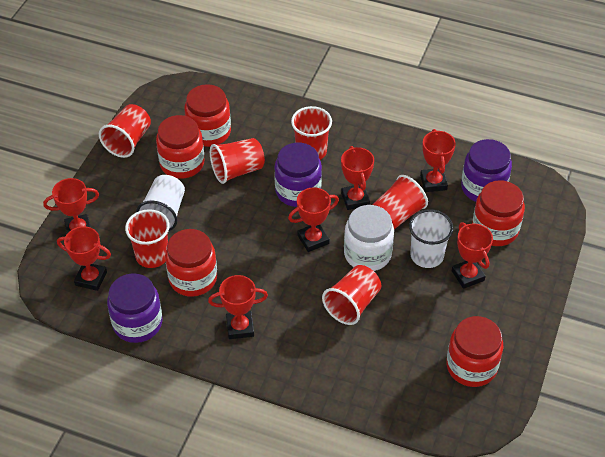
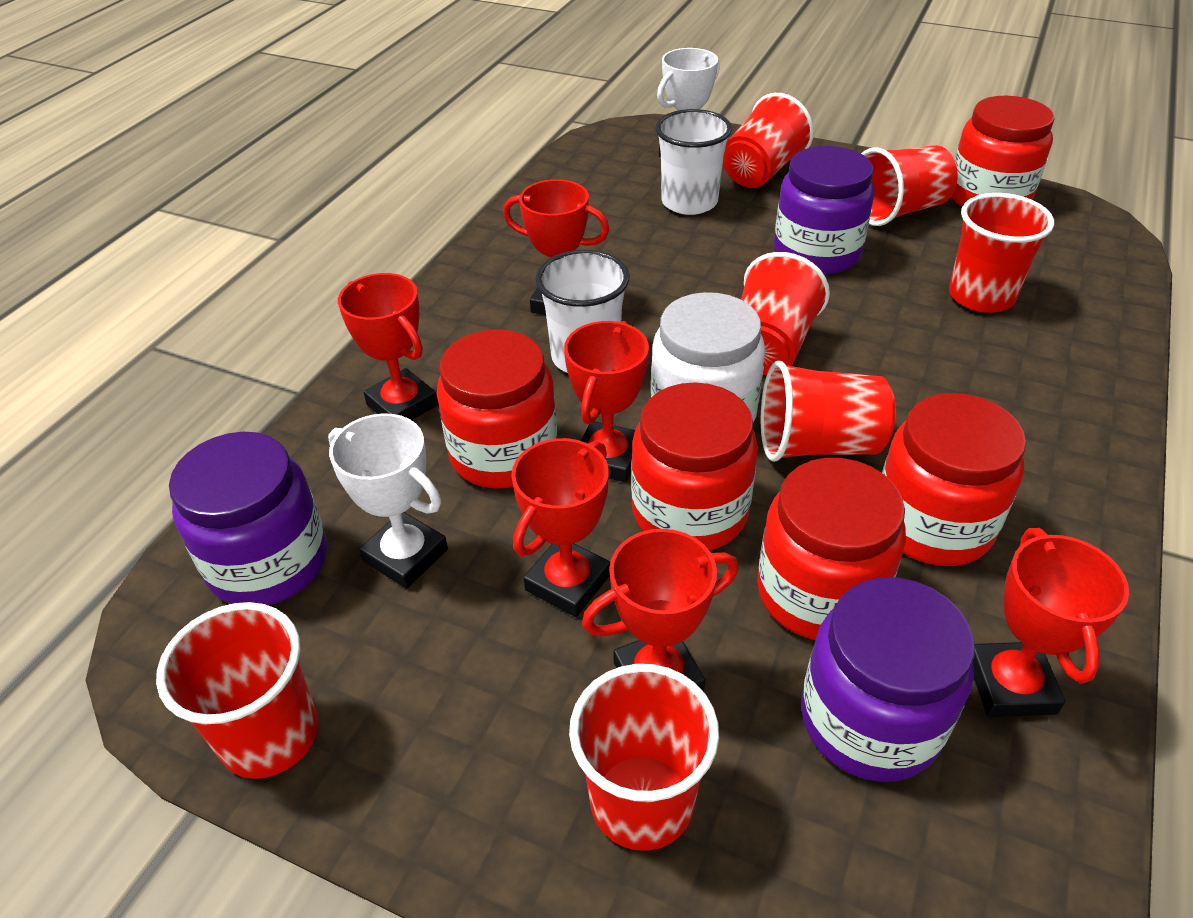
red cup: 6 -> 7
red trophy: 7 -> 6
white trophy: 0 -> 2

